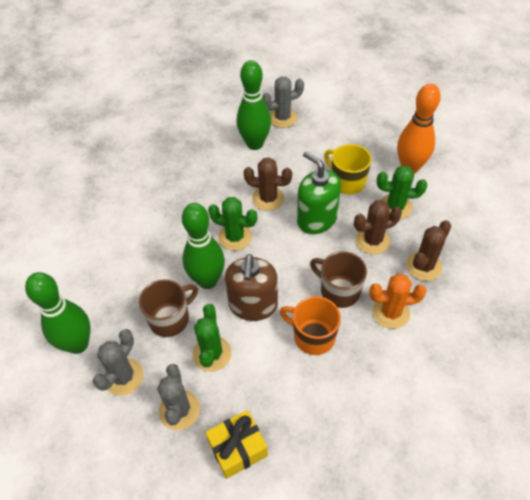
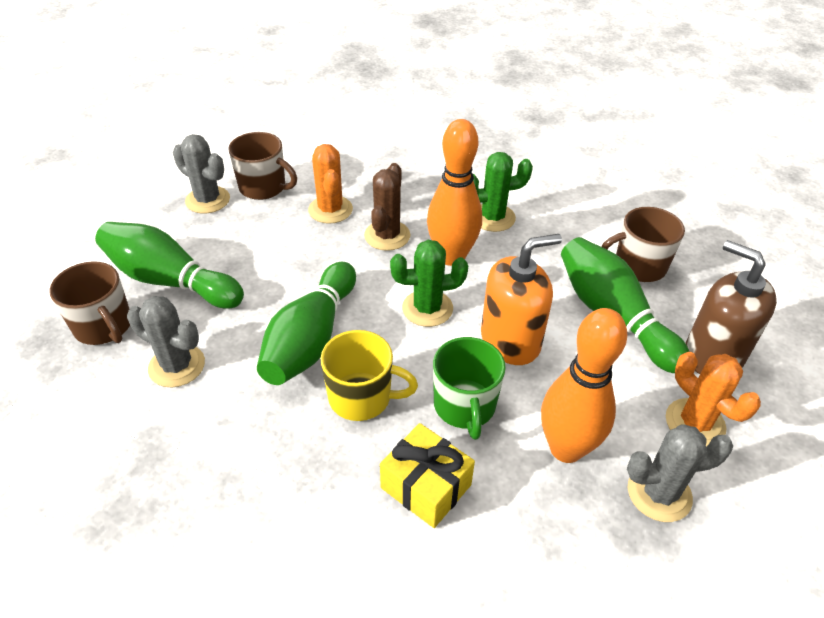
brown cactus: 3 -> 1
brown mug: 2 -> 3
green cactus: 3 -> 2
green mug: 0 -> 1
green soap dispenser: 1 -> 0
orange bowling pin: 1 -> 2
orange cactus: 1 -> 2
orange mug: 1 -> 0
orange soap dispenser: 0 -> 1

